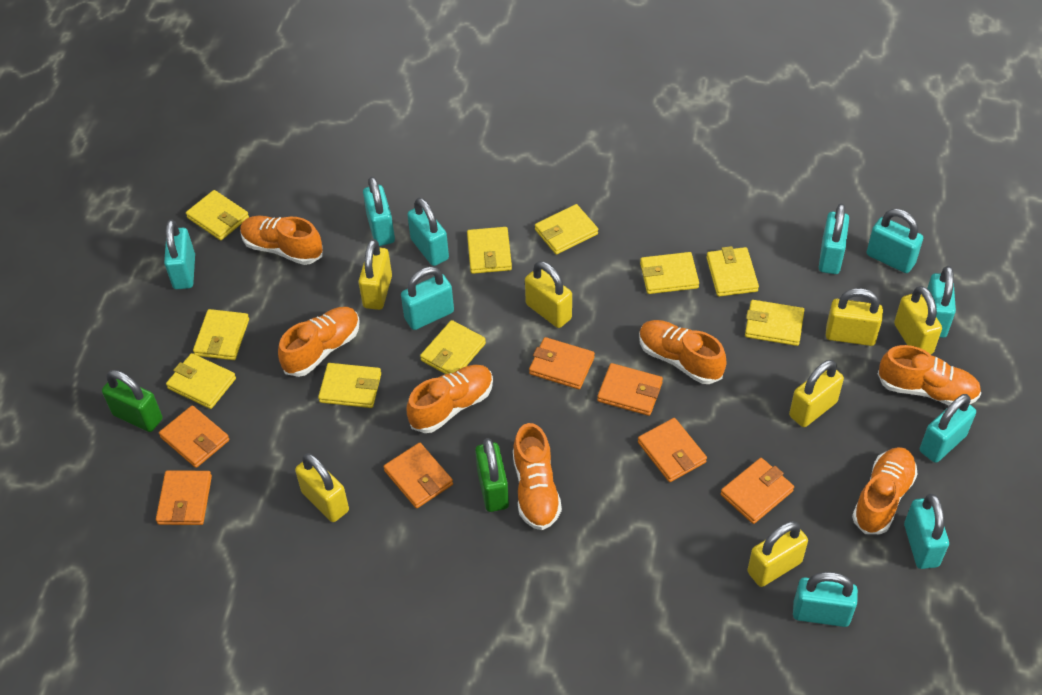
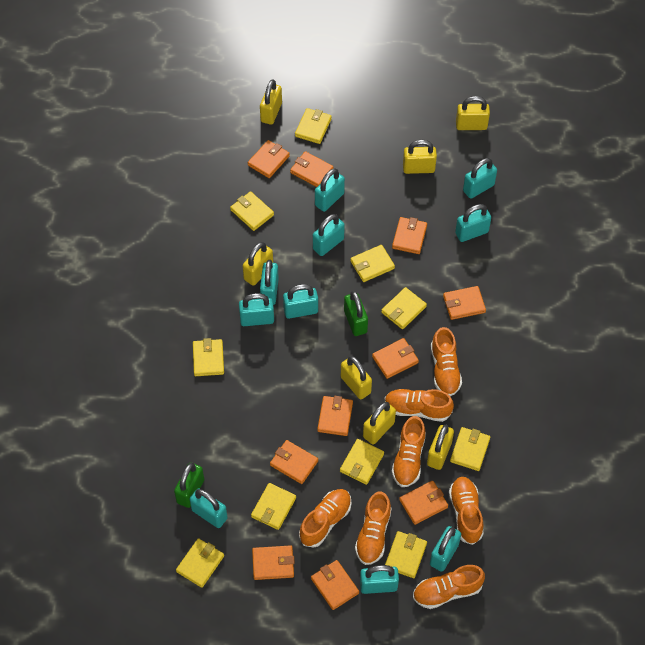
orange wallet: 7 -> 10

